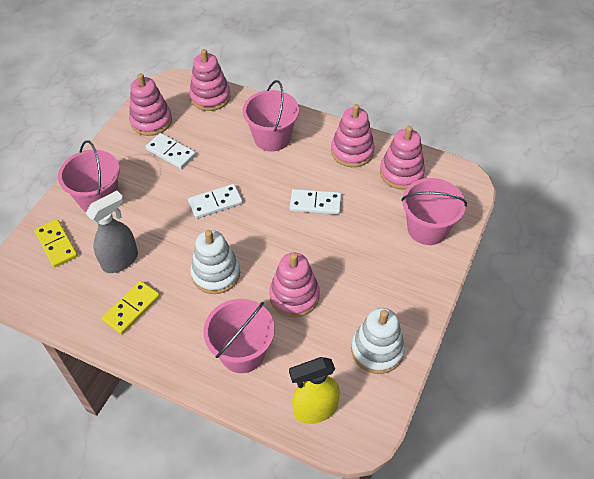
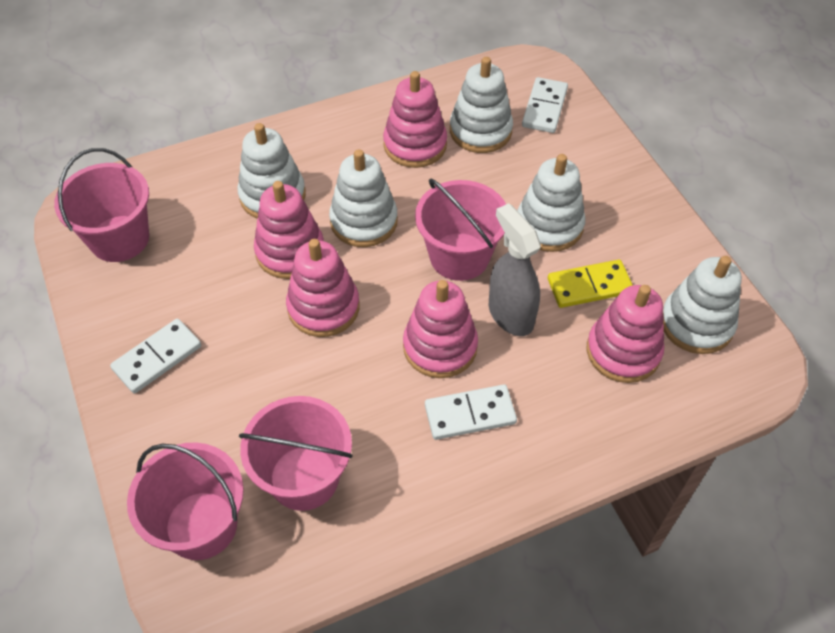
white stacking toy: 2 -> 5
yellow domino: 2 -> 1
yellow spray bottle: 1 -> 0

